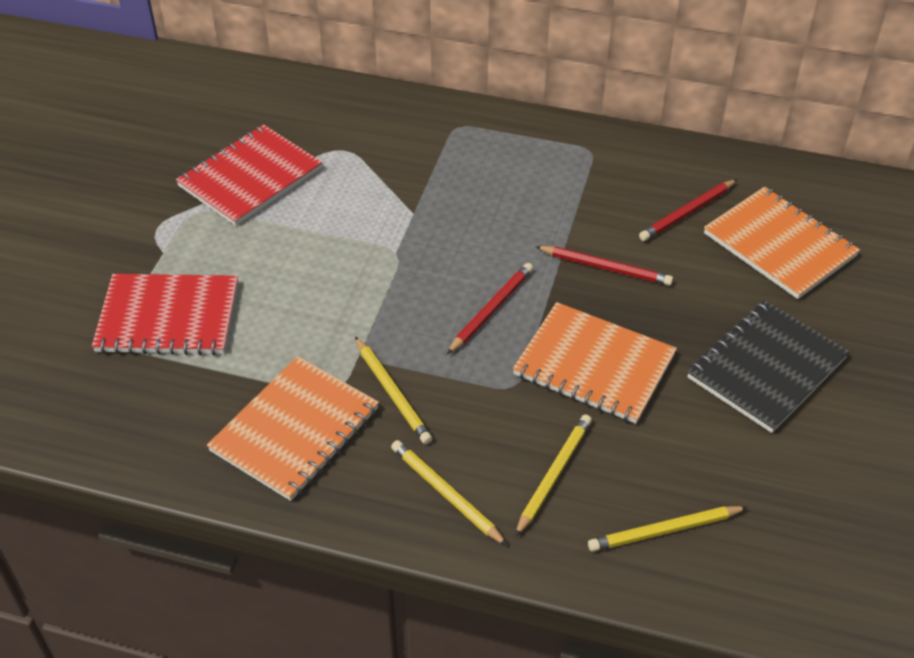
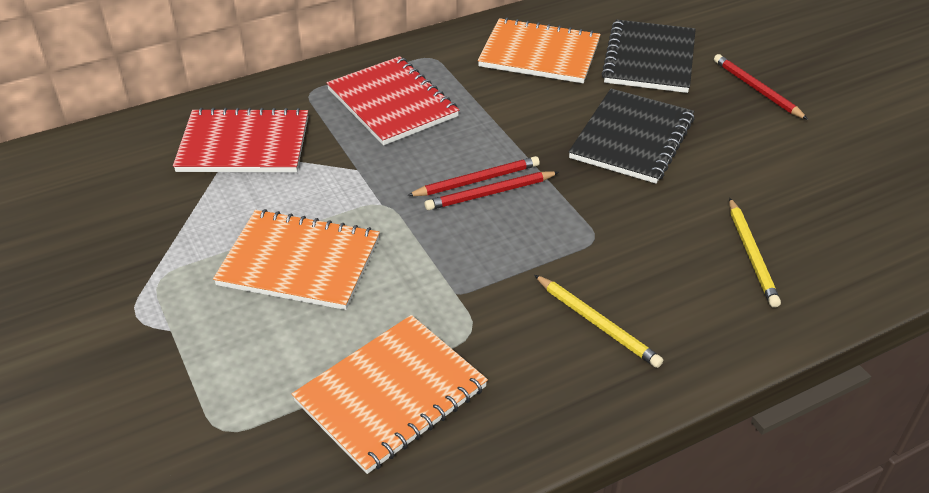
black notebook: 1 -> 2
yellow pencil: 4 -> 2

